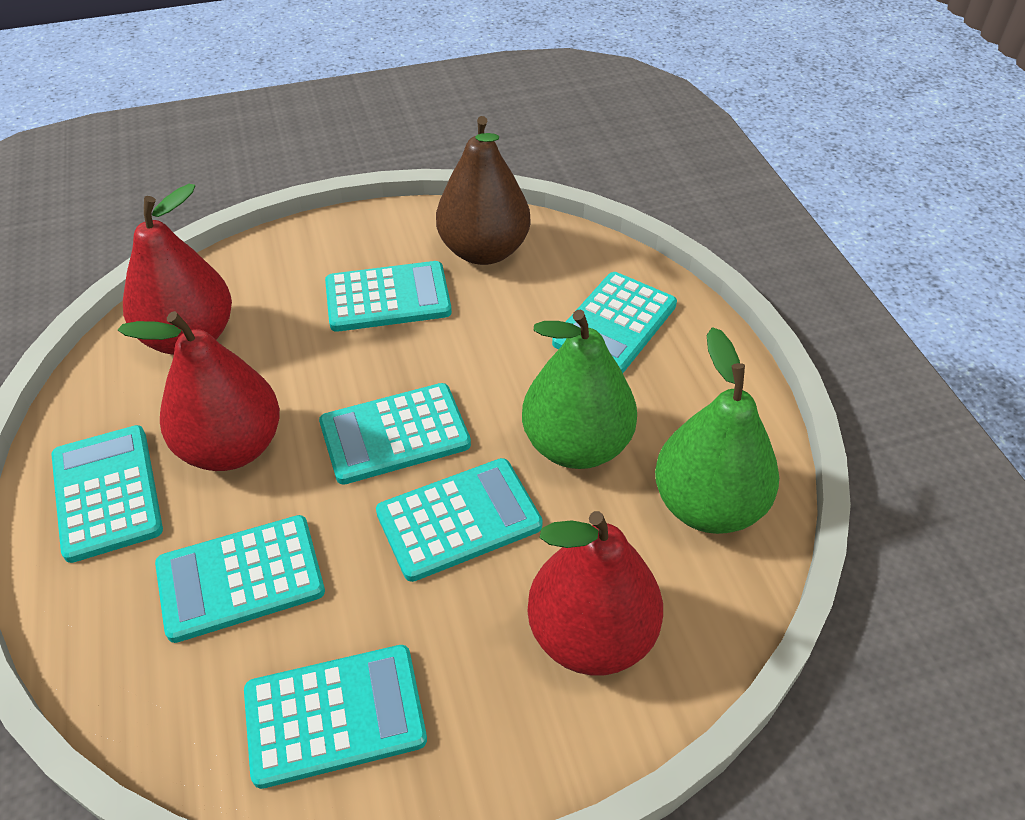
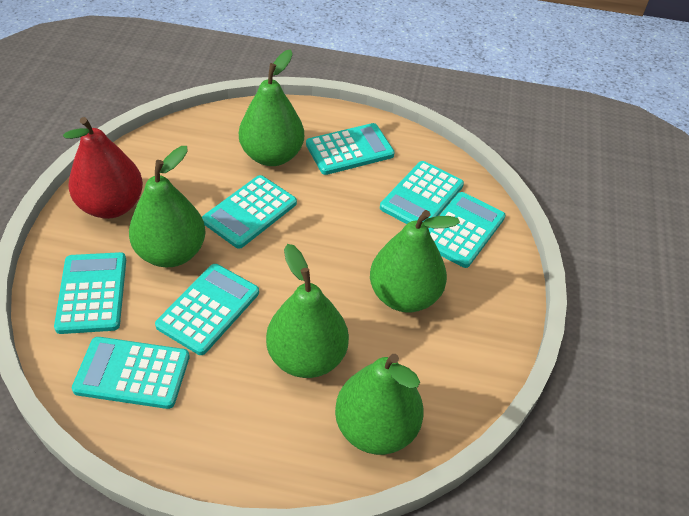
brown pear: 1 -> 0
green pear: 2 -> 5
red pear: 3 -> 1

